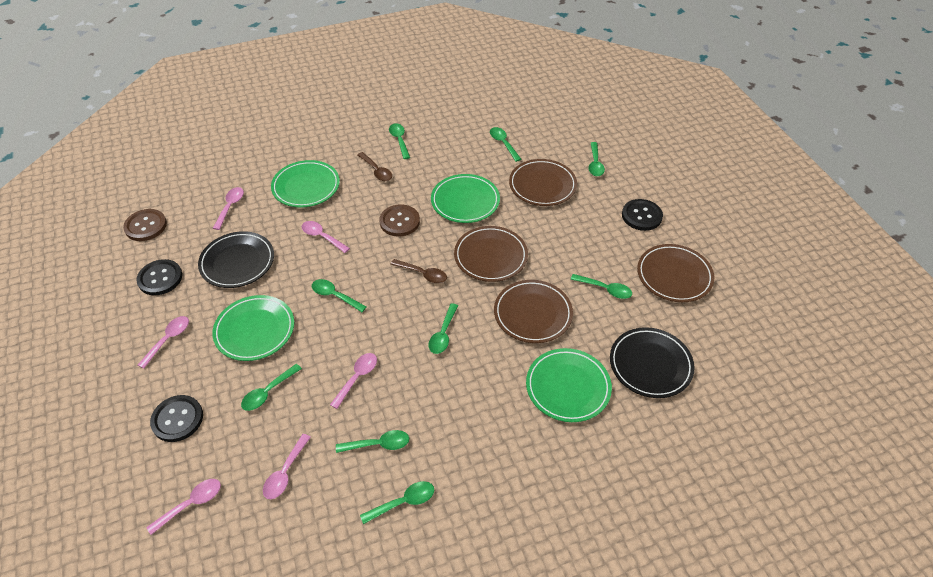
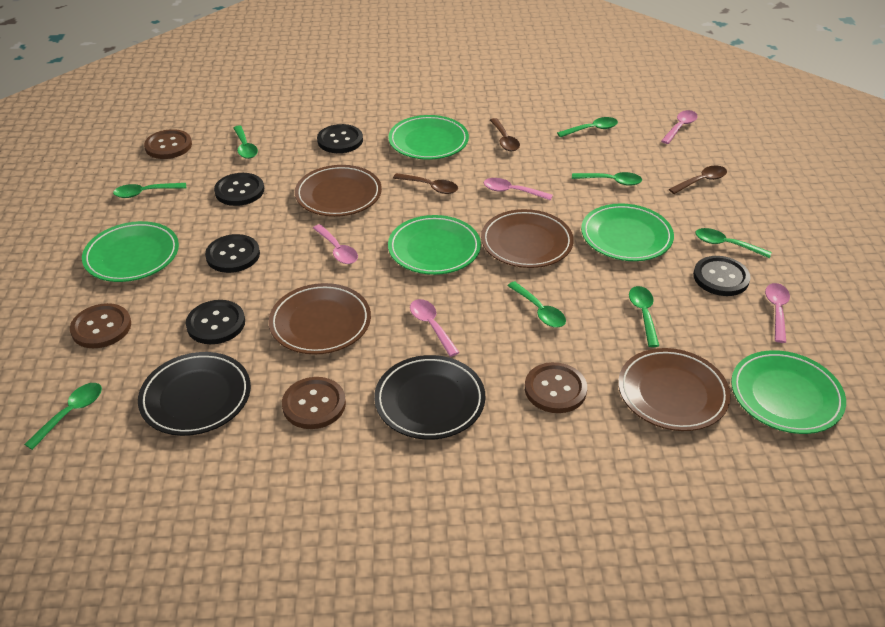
black button: 3 -> 5
brown button: 2 -> 4
brown spoon: 2 -> 3
green plate: 4 -> 5
green spoon: 9 -> 8
pink spoon: 6 -> 5

